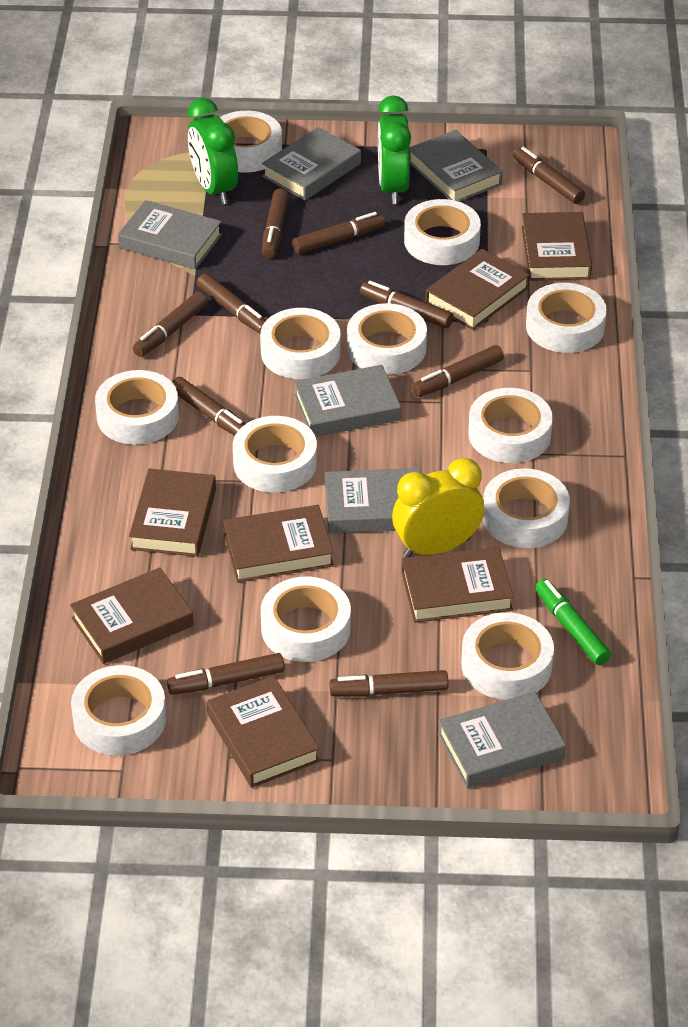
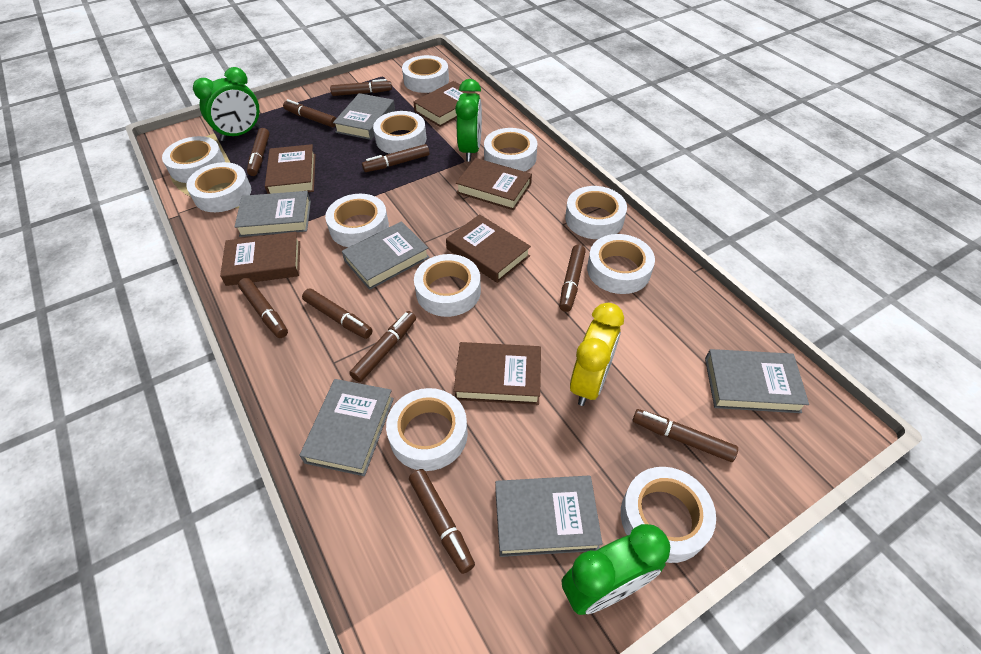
brown book: 7 -> 6
green clock: 2 -> 3
green marker: 1 -> 0
white tape: 12 -> 11

